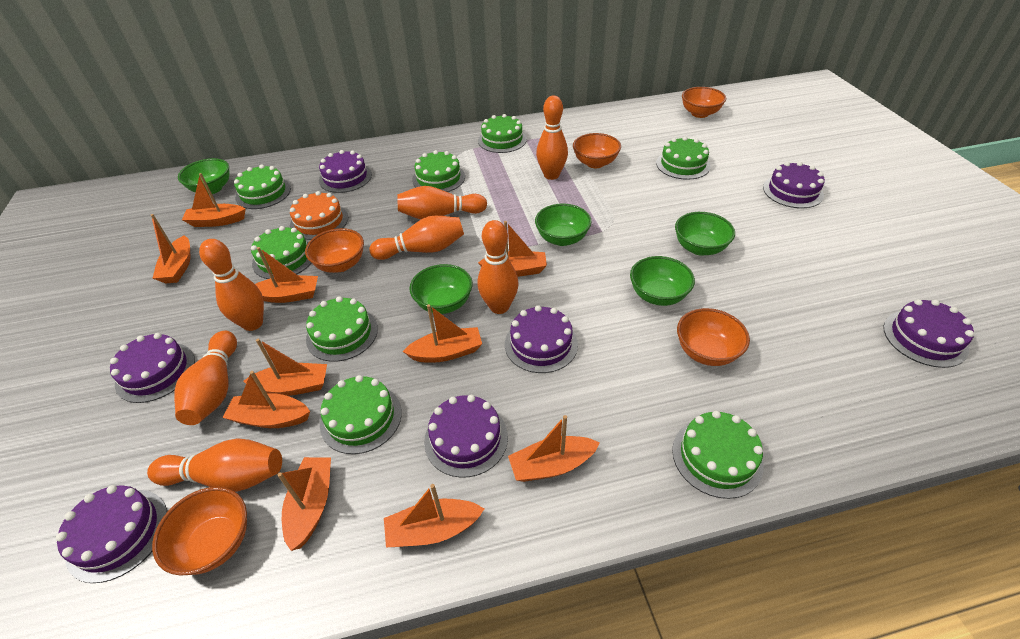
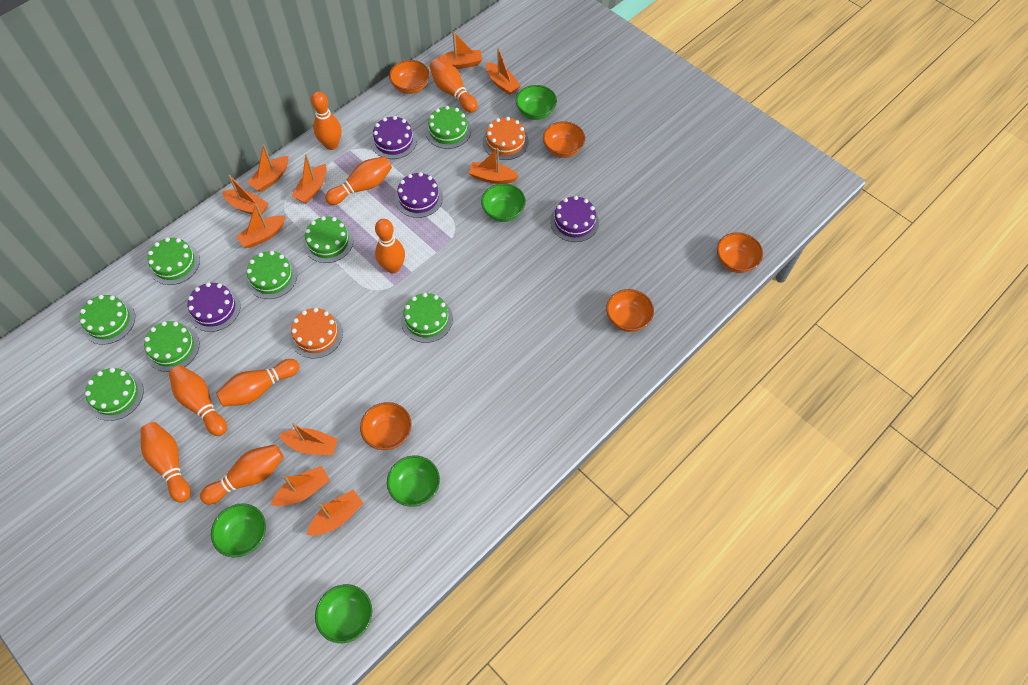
orange bowling pin: 7 -> 8
orange cake: 1 -> 2
purple cake: 7 -> 4

